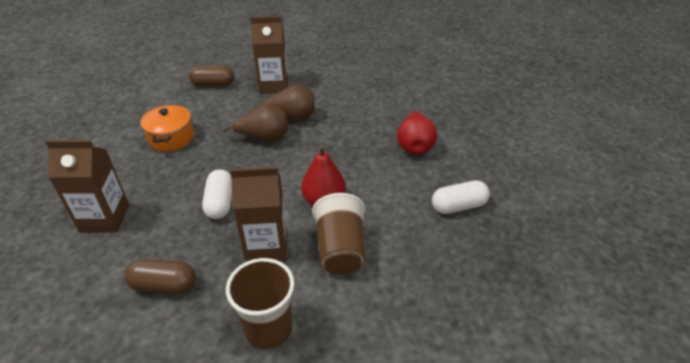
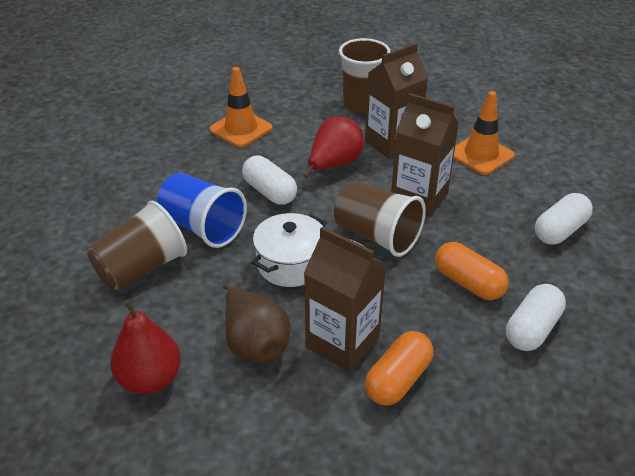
blue cup: 0 -> 1
brown capsule: 2 -> 0
brown cup: 2 -> 3
brown pear: 2 -> 1
orange capsule: 0 -> 2
orange pot: 1 -> 0
orange traffic cone: 0 -> 2
white capsule: 2 -> 3
white pot: 0 -> 1

